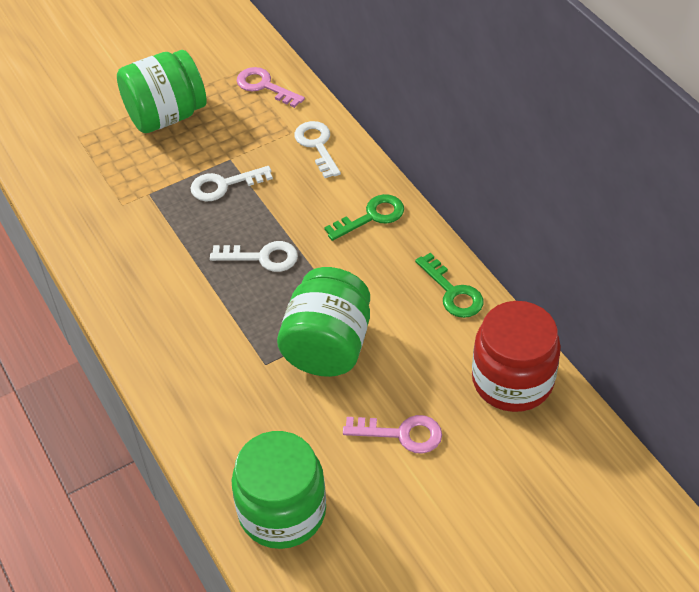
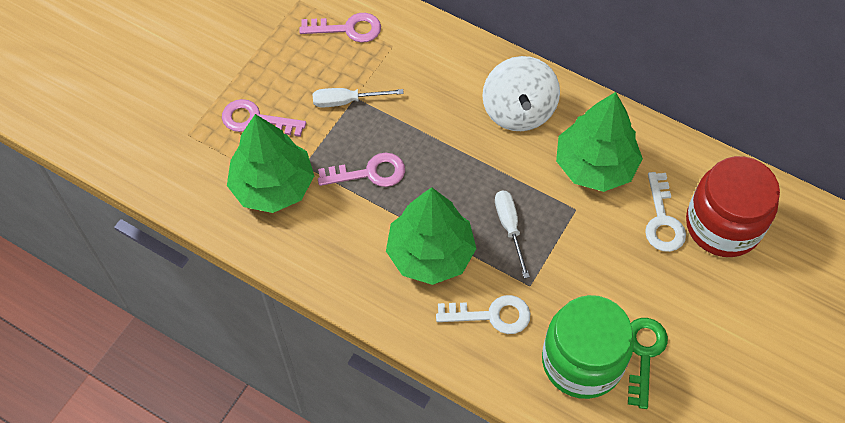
green jar: 3 -> 1
green key: 2 -> 1
green tree: 0 -> 3
pink key: 2 -> 3
white key: 3 -> 2
white screwdriver: 0 -> 2
white spinning top: 0 -> 1

